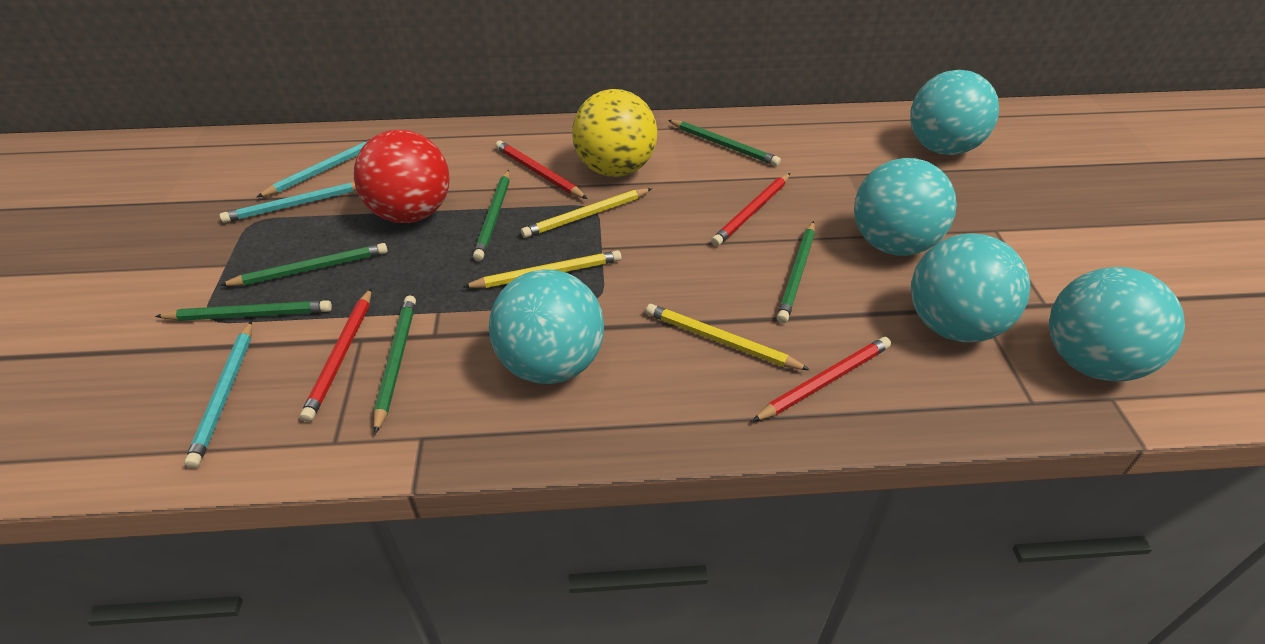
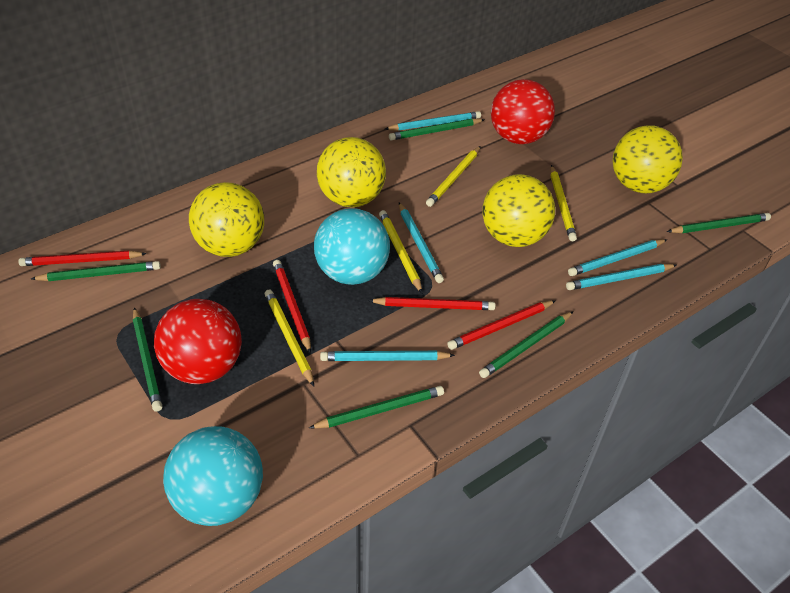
red ball: 1 -> 2
turquoise ball: 5 -> 2
turquoise pencil: 3 -> 5
yellow ball: 1 -> 4
yellow pencil: 3 -> 4

